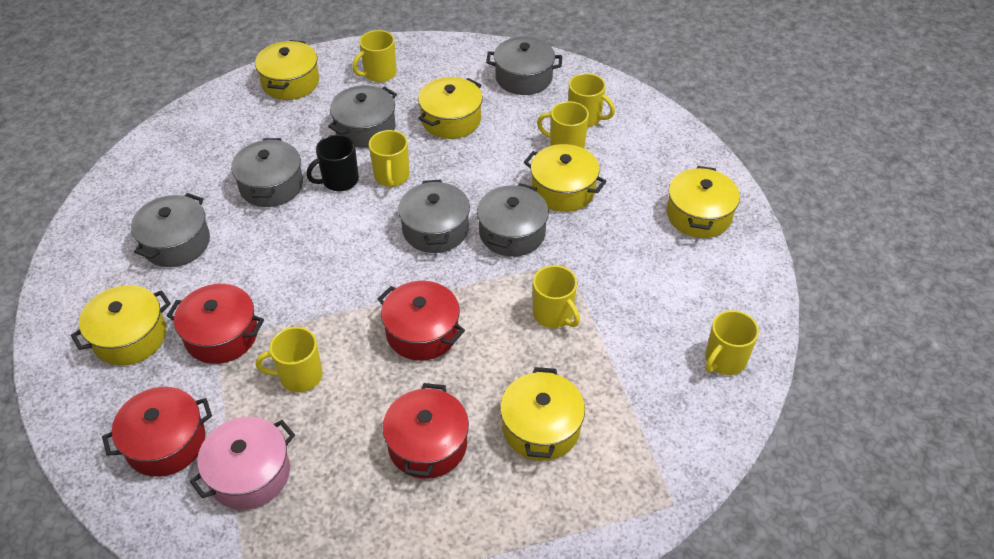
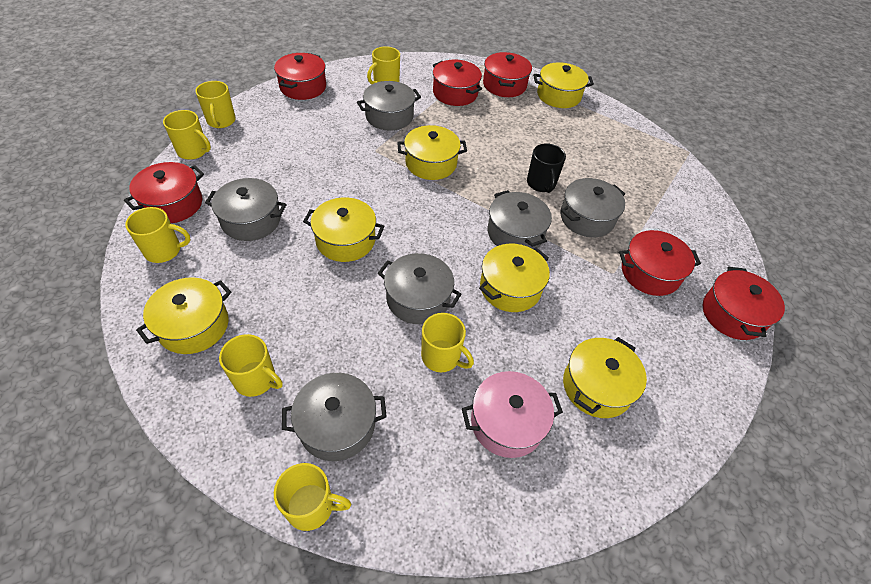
red pot: 4 -> 6

